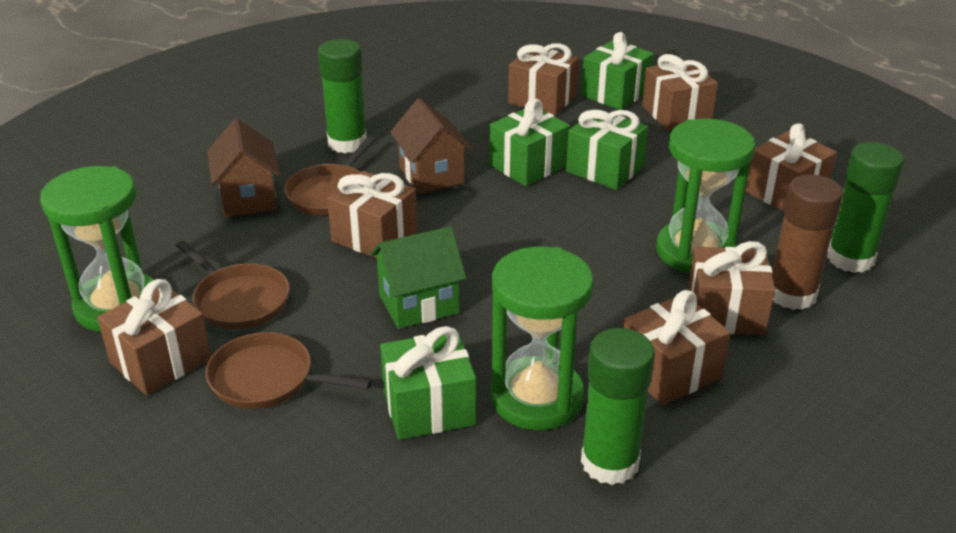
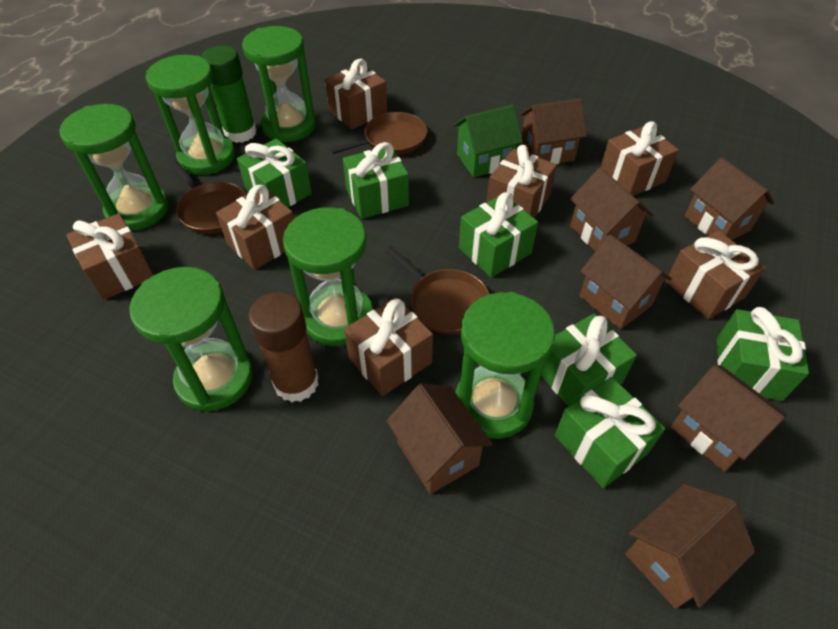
brown house: 2 -> 7
green gift: 4 -> 6
green glue stick: 3 -> 1
green hourglass: 3 -> 6

